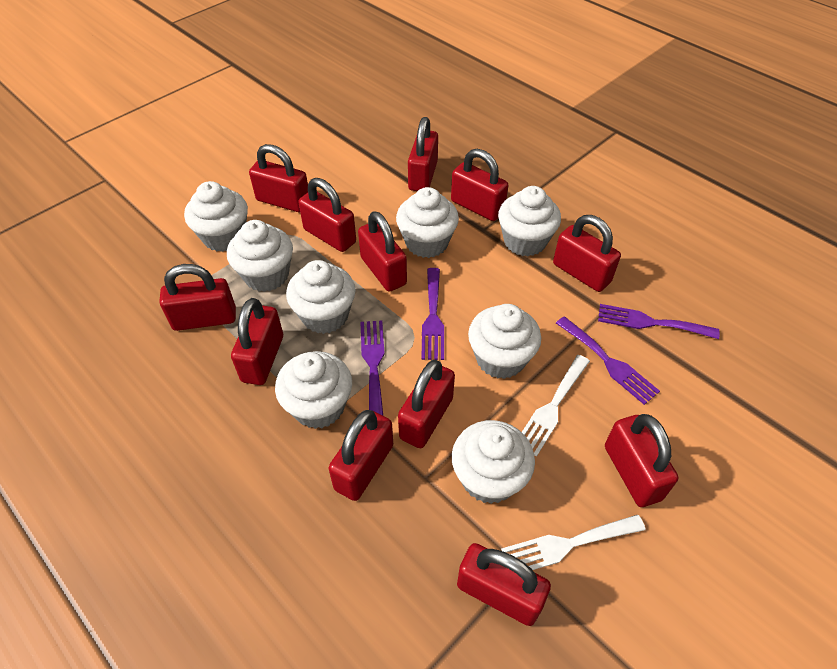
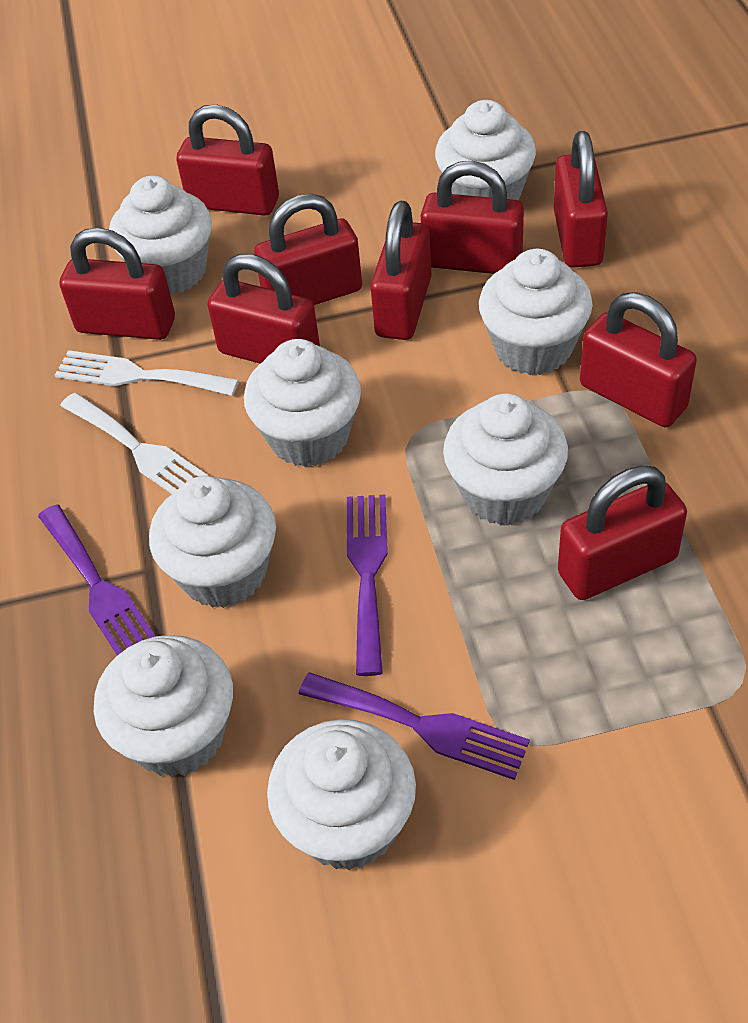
purple fork: 4 -> 3
red padlock: 12 -> 9

